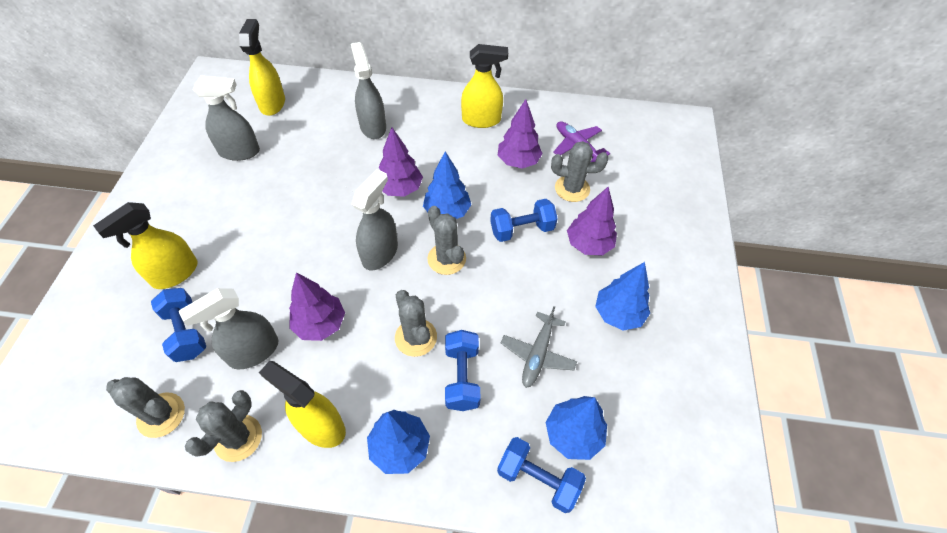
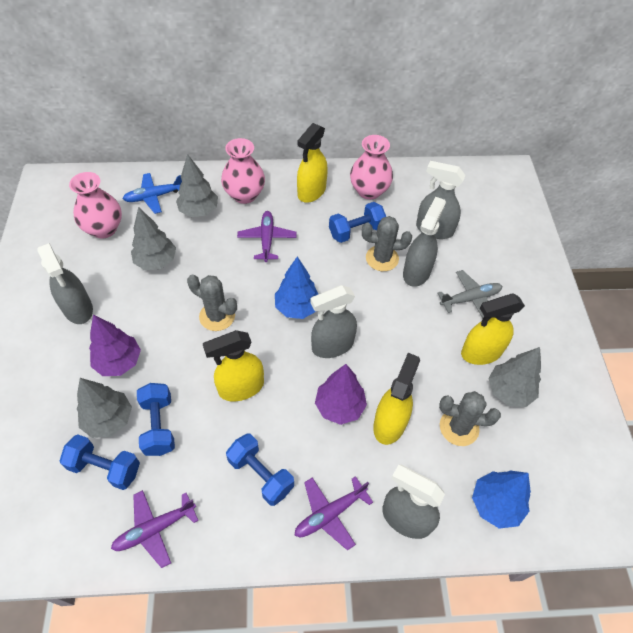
blue plane: 0 -> 1
blue tree: 4 -> 2
grey cactus: 5 -> 3
grey spray bottle: 4 -> 5
grey tree: 0 -> 4
pink vase: 0 -> 3
purple plane: 1 -> 3
purple tree: 4 -> 2

